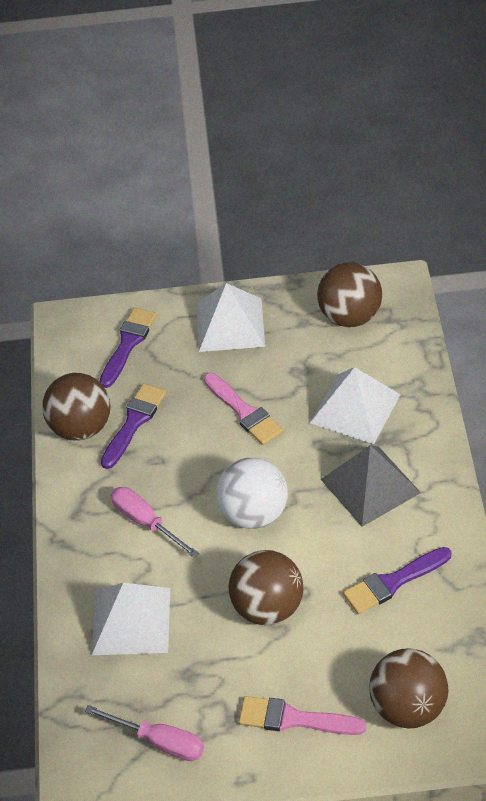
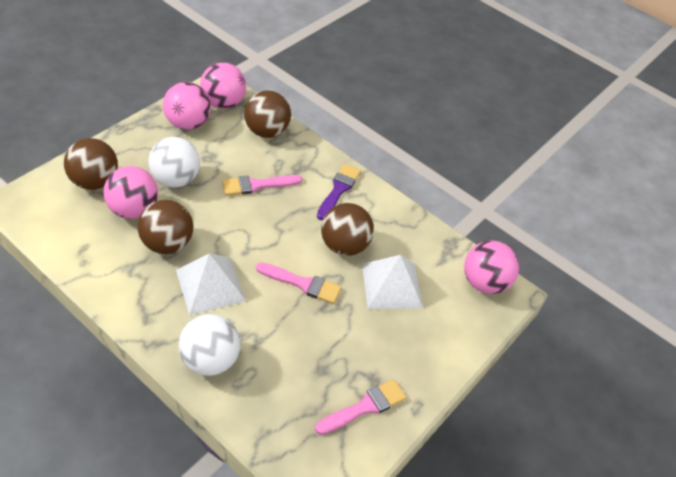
grey pyramid: 1 -> 0
pink ball: 0 -> 4
pink brush: 2 -> 3
pink screwdriver: 2 -> 0
purple brush: 3 -> 1
white ball: 1 -> 2
white pyramid: 3 -> 2

